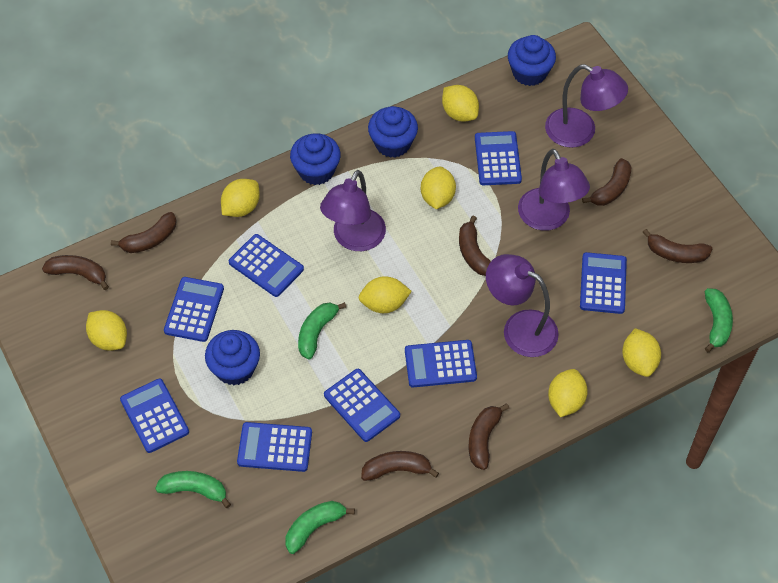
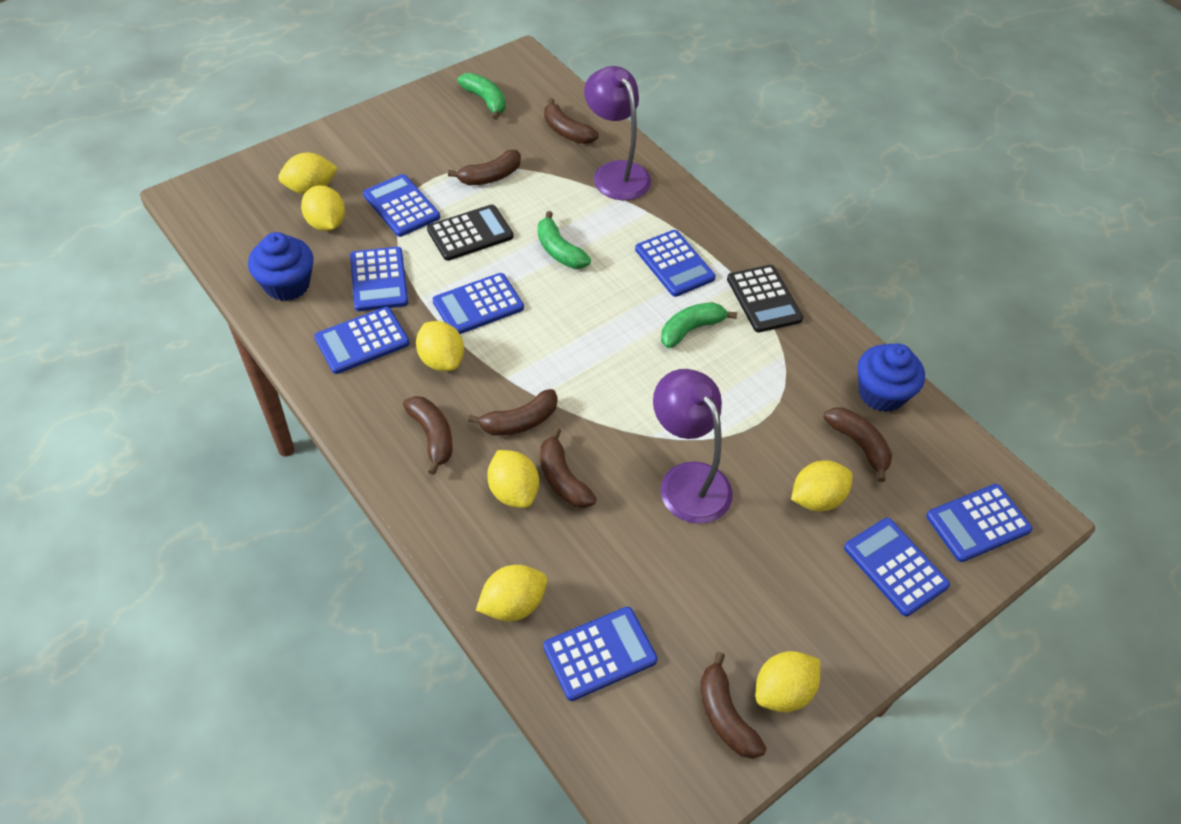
black calculator: 0 -> 2
blue cupcake: 4 -> 2
green banana: 4 -> 3
purple lamp: 4 -> 2

